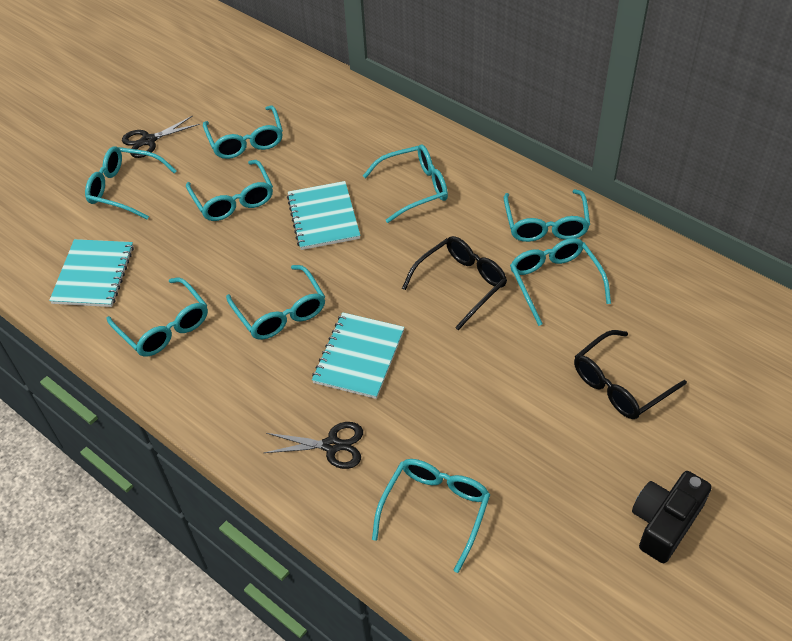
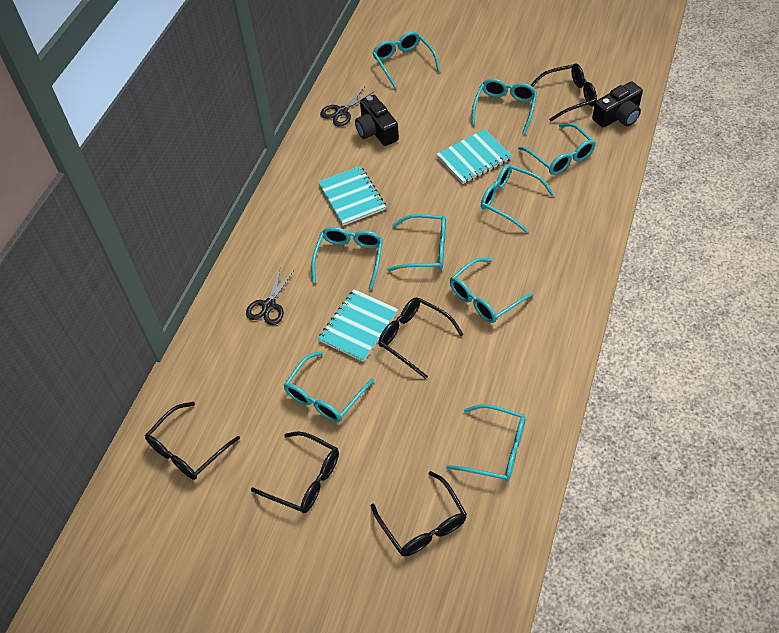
black camera: 1 -> 2
black glasses: 2 -> 5

